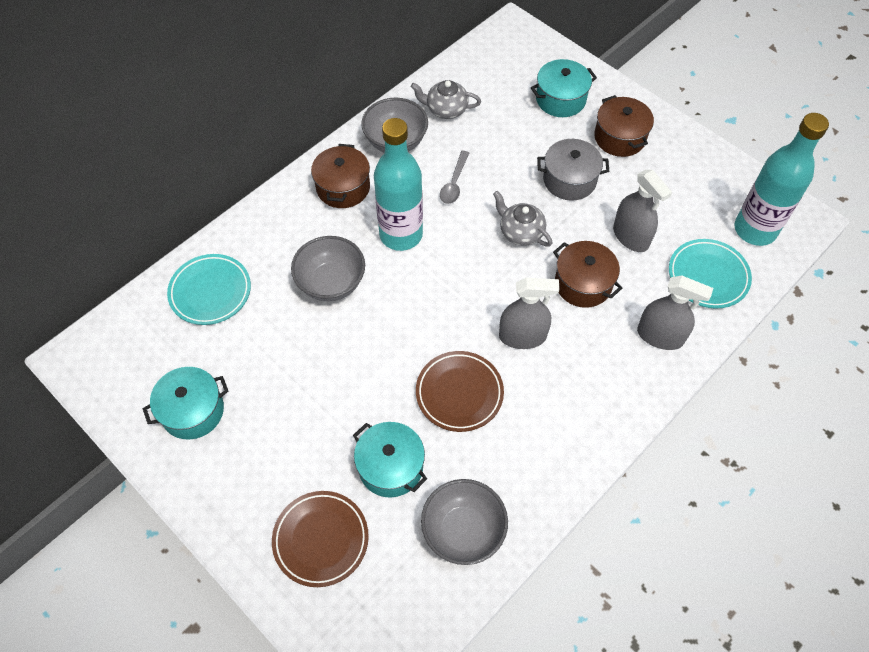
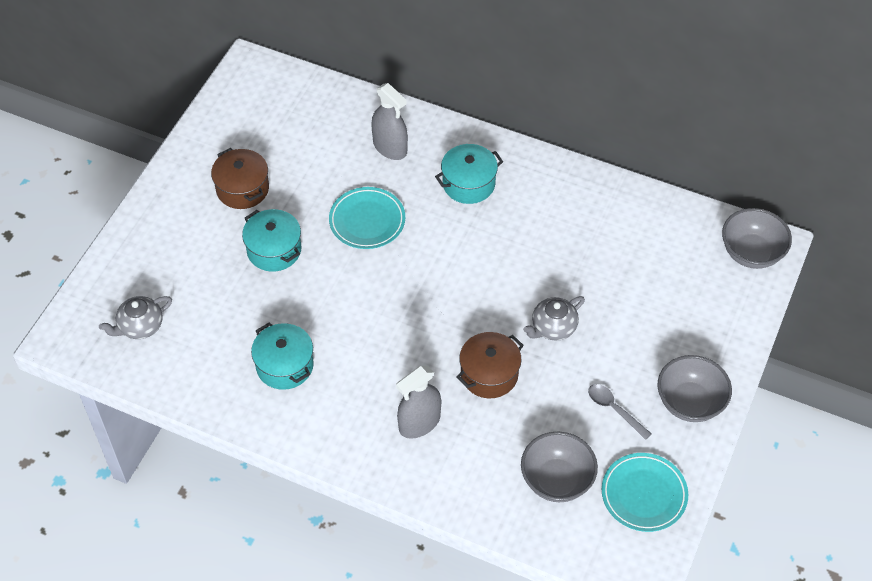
brown plate: 2 -> 0
brown pot: 3 -> 2
grey pot: 1 -> 0
grey spray bottle: 3 -> 2
turquoise bottle: 2 -> 0

